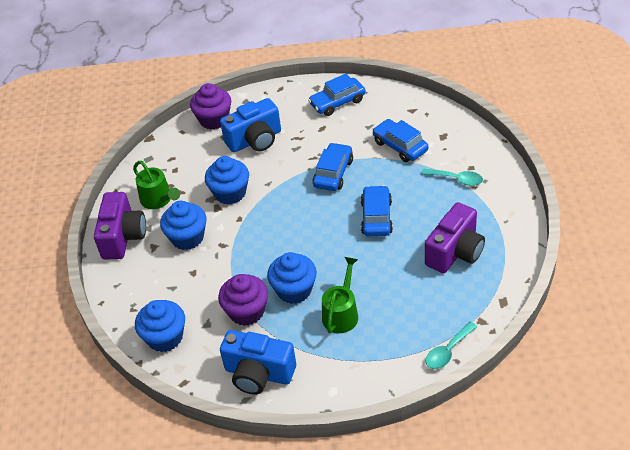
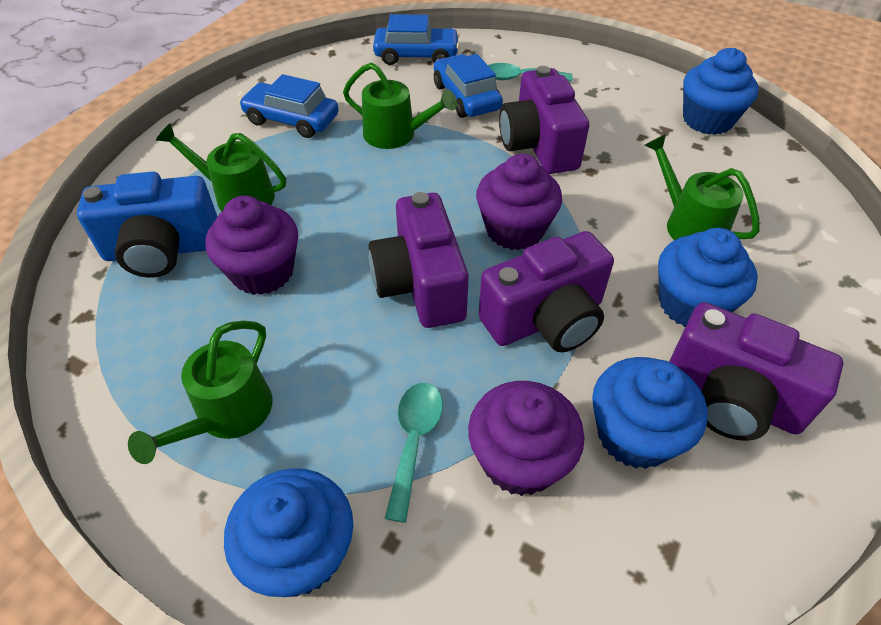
blue camera: 2 -> 1
blue car: 4 -> 3
green watering can: 2 -> 4
purple camera: 2 -> 4
purple cupcake: 2 -> 3

